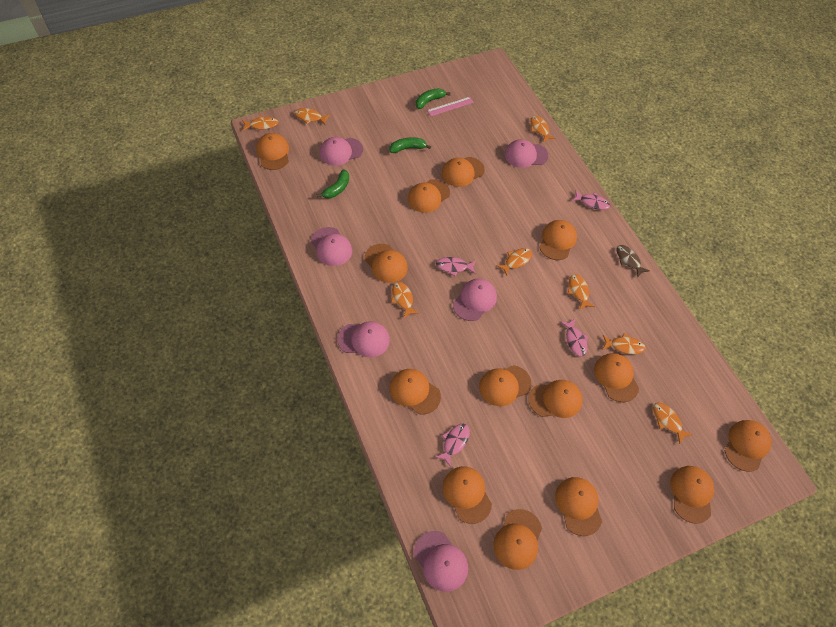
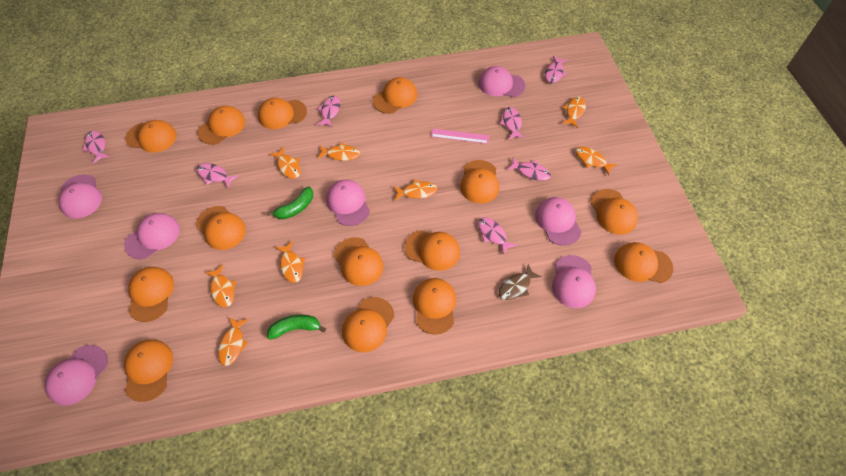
green banana: 3 -> 2
pink cap: 6 -> 7
pink fish: 4 -> 7

